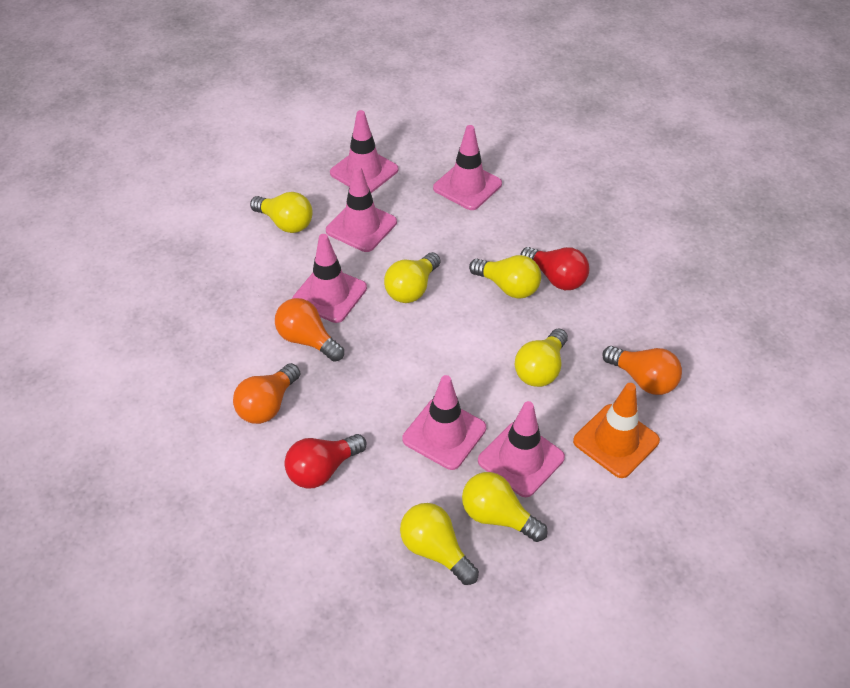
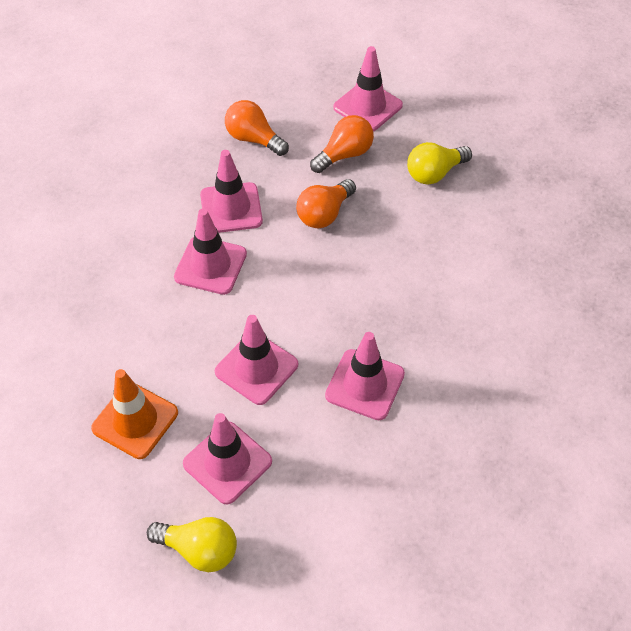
red light bulb: 2 -> 0
yellow light bulb: 6 -> 2

